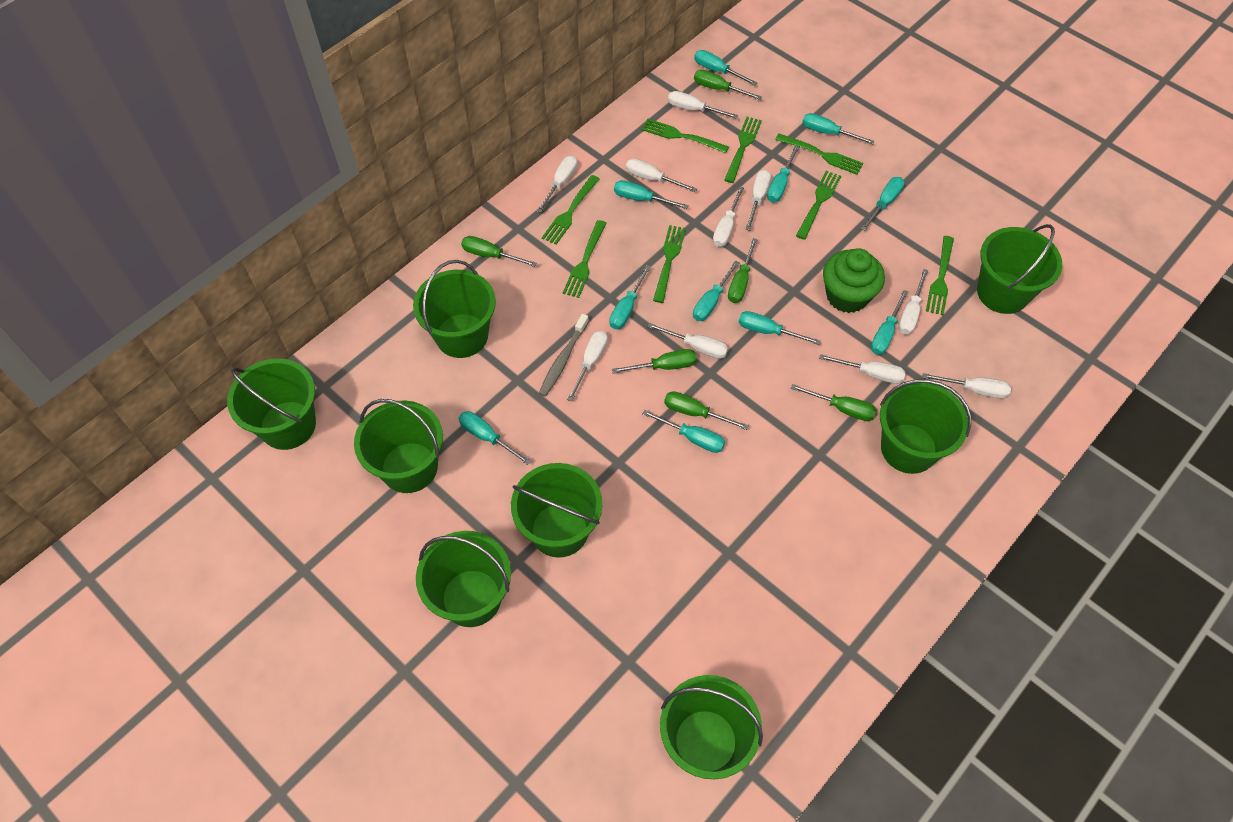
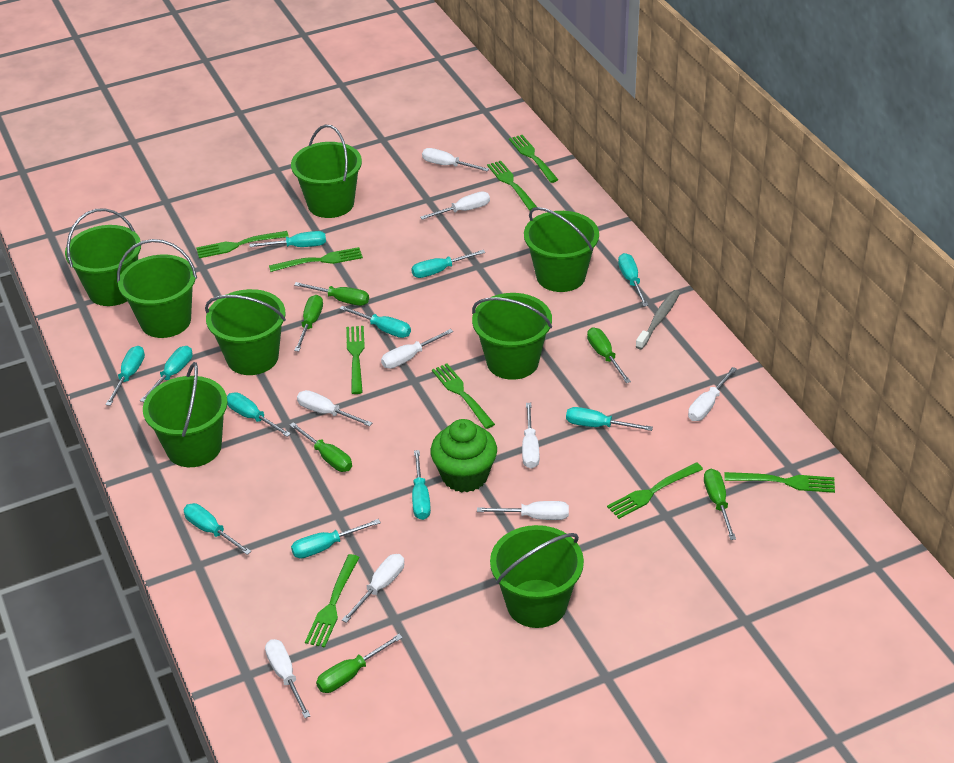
green fork: 8 -> 9
white screwdriver: 10 -> 9

